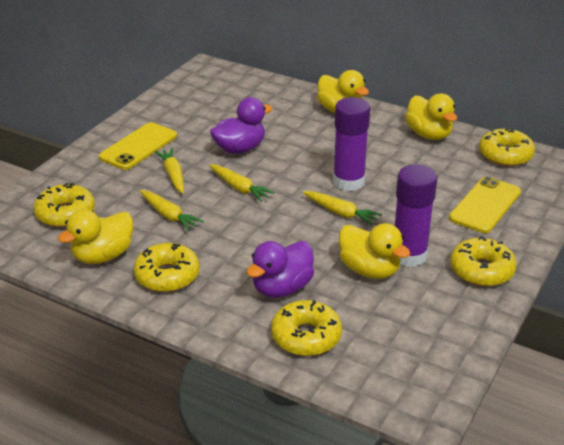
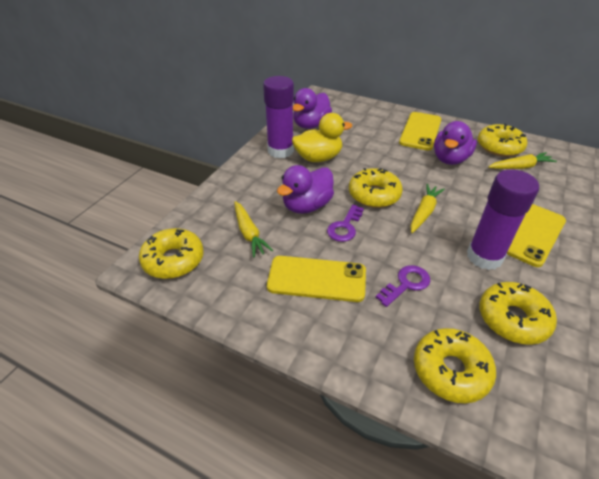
purple duck: 2 -> 3
purple key: 0 -> 2
yellow carrot: 4 -> 3
yellow duck: 4 -> 1
yellow phone: 2 -> 3

